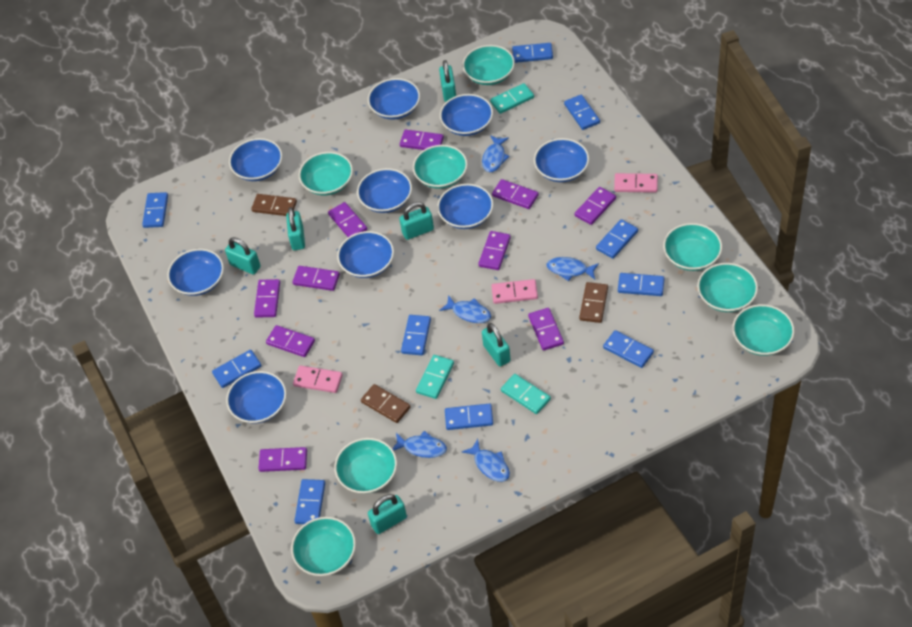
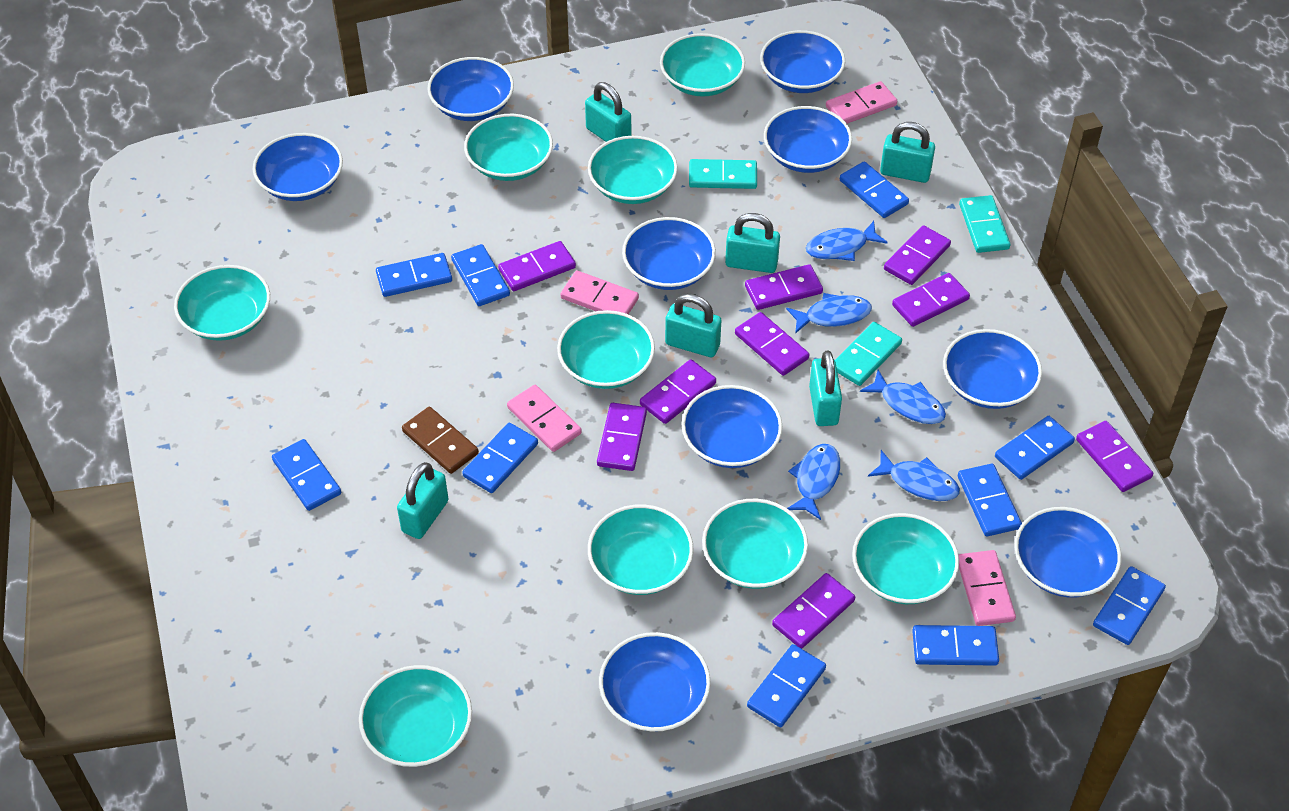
brown domino: 3 -> 1
pink domino: 3 -> 4
purple domino: 10 -> 9
turquoise bowl: 8 -> 9

